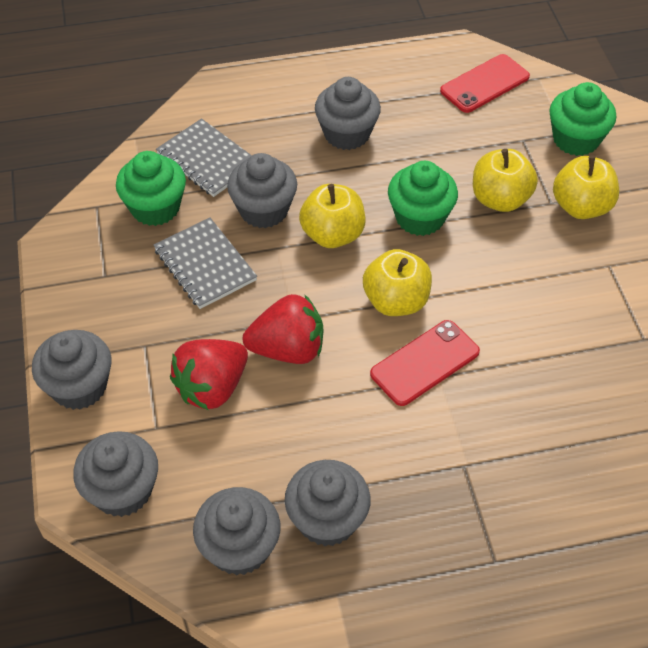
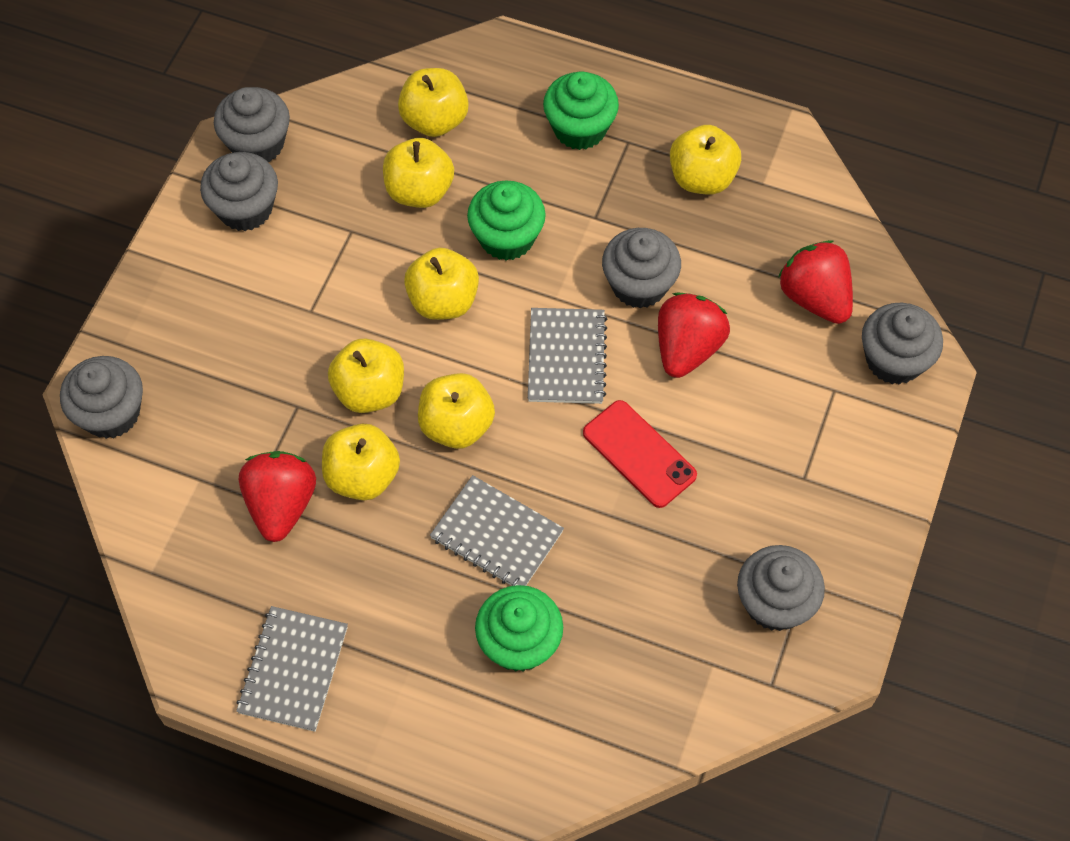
grey notebook: 2 -> 3
red phone: 2 -> 1
red strawberry: 2 -> 3
yellow apple: 4 -> 7

